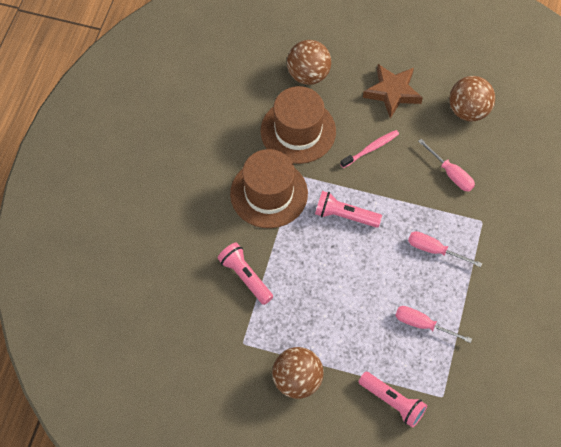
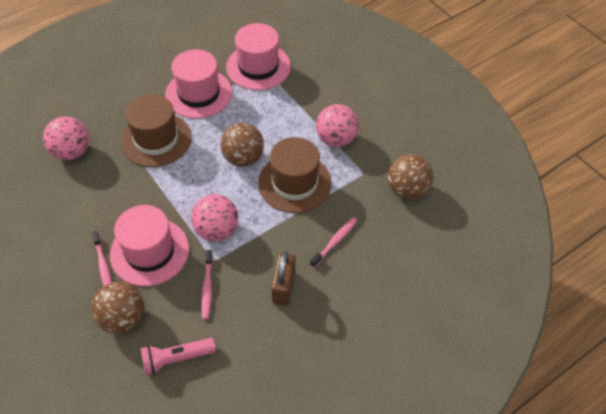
brown padlock: 0 -> 1
brown star: 1 -> 0
pink ball: 0 -> 3
pink flashlight: 3 -> 1
pink hat: 0 -> 3
pink screwdriver: 3 -> 0
pink toothbrush: 1 -> 3

